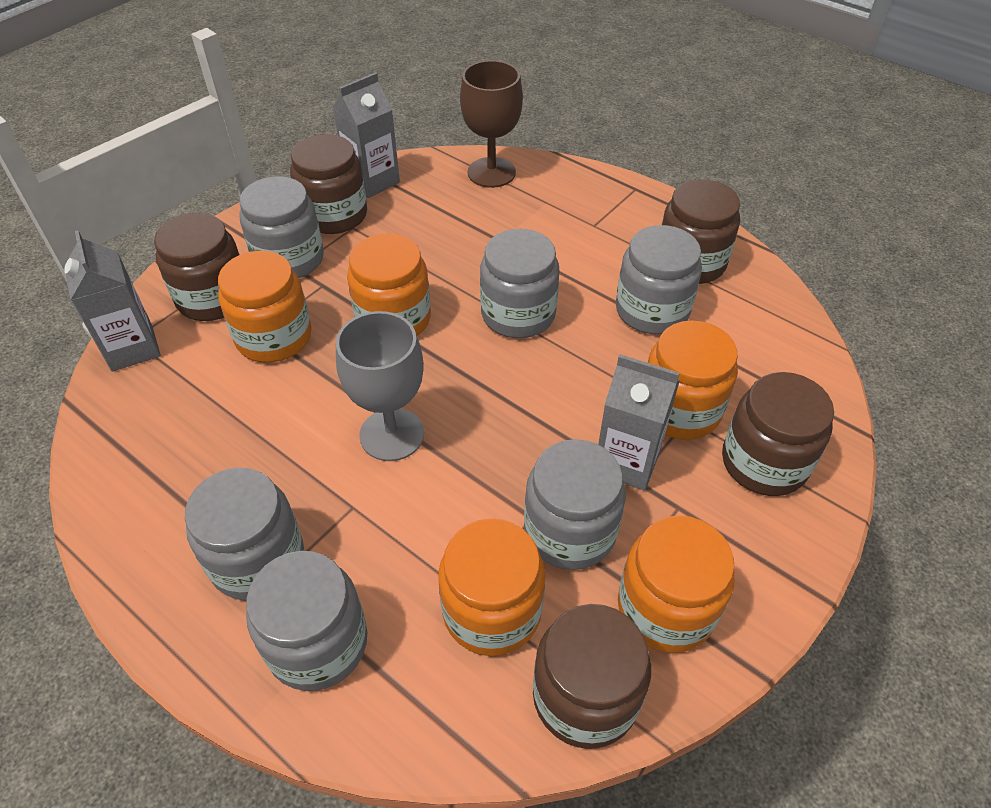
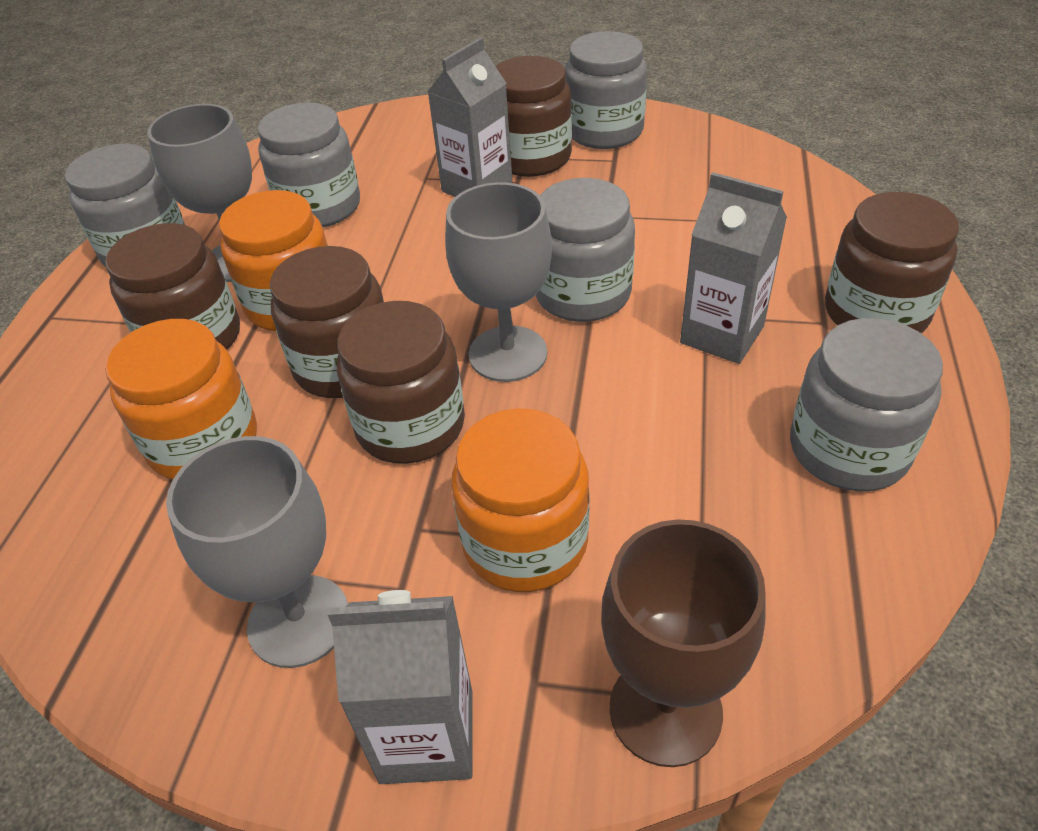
grey goblet: 1 -> 3
grey jar: 6 -> 5
orange jar: 5 -> 3

